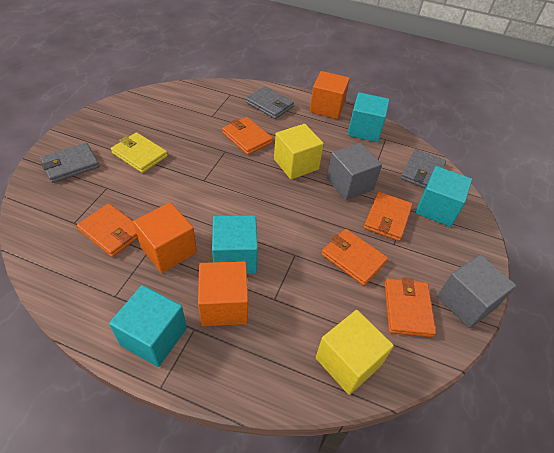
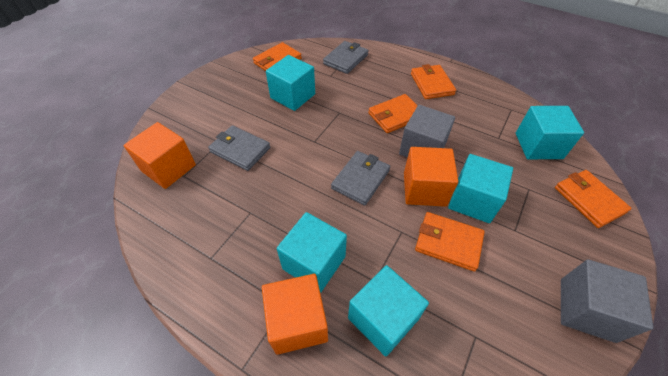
turquoise cube: 4 -> 5
yellow cube: 2 -> 0
yellow wallet: 1 -> 0

